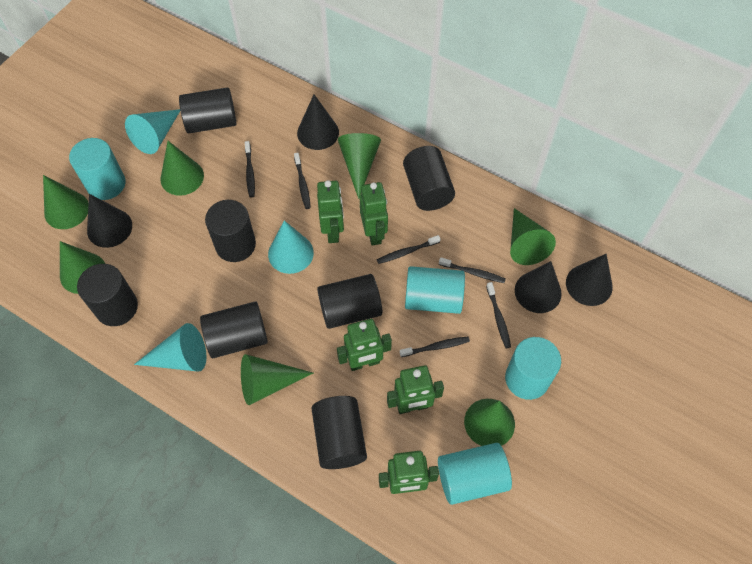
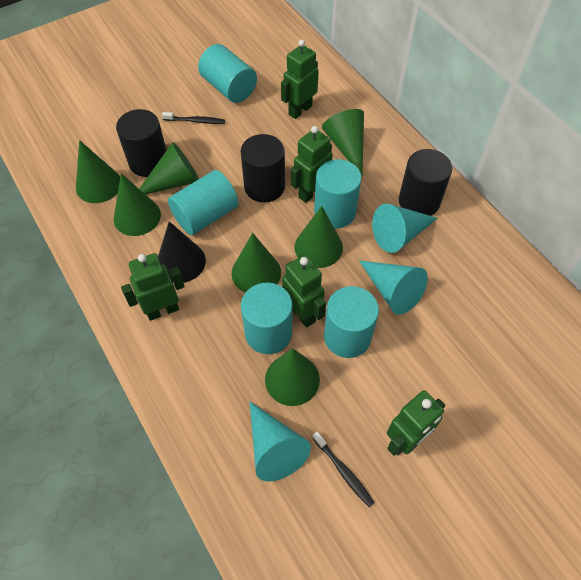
black cone: 4 -> 1
black cylinder: 7 -> 3
black toothbrush: 6 -> 2
turquoise cylinder: 4 -> 5

